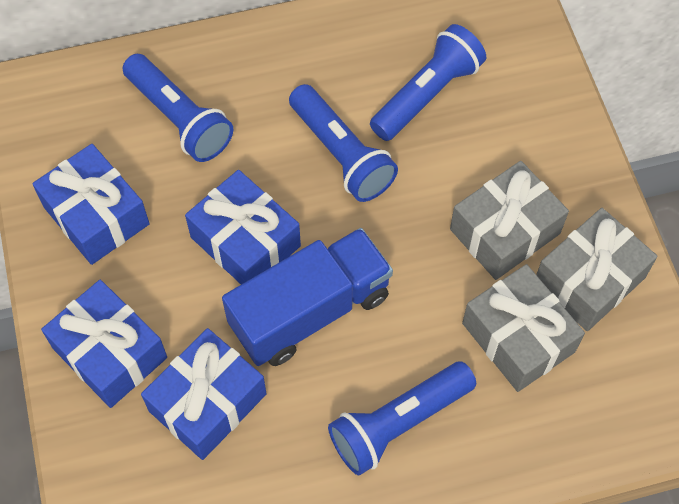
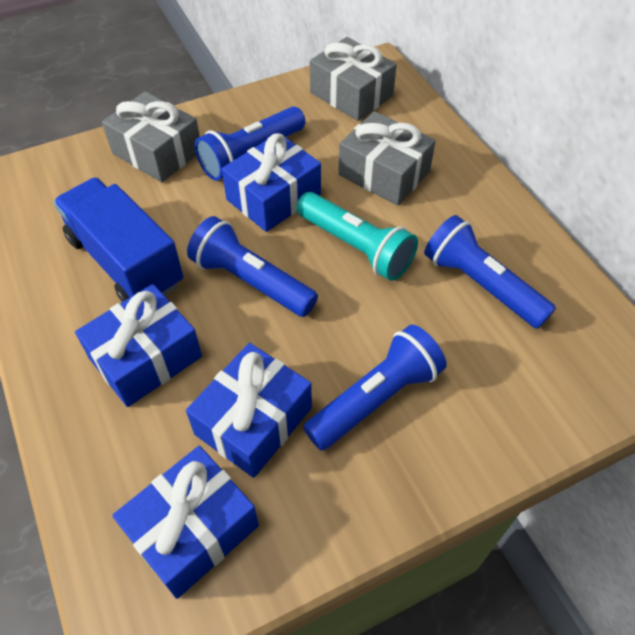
turquoise flashlight: 0 -> 1

